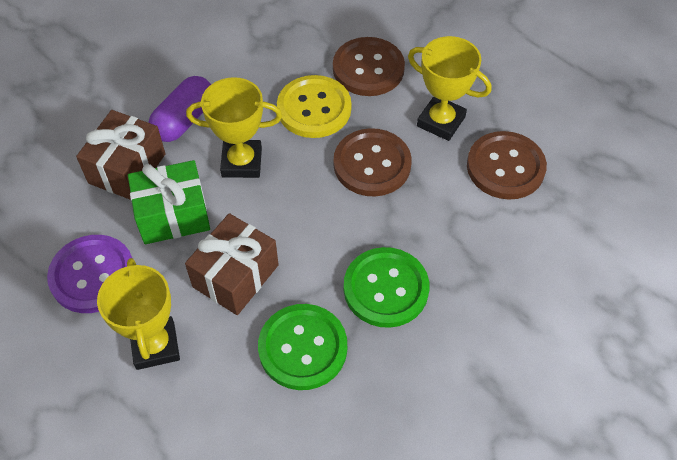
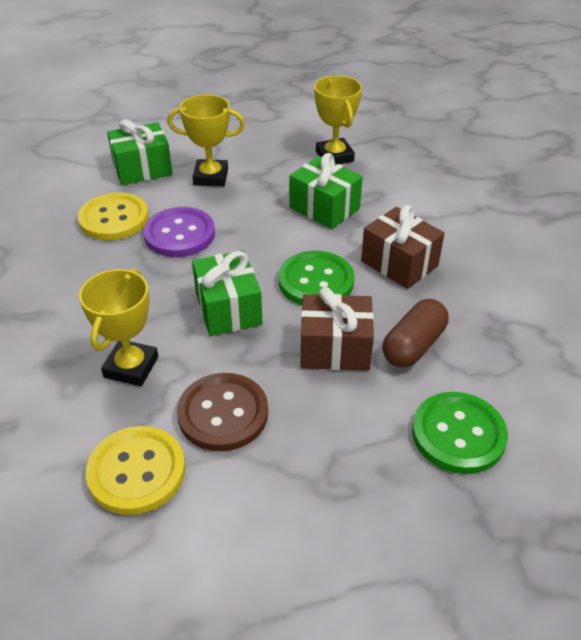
brown button: 3 -> 1
brown capsule: 0 -> 1
green gift: 1 -> 3
purple capsule: 1 -> 0
yellow button: 1 -> 2

